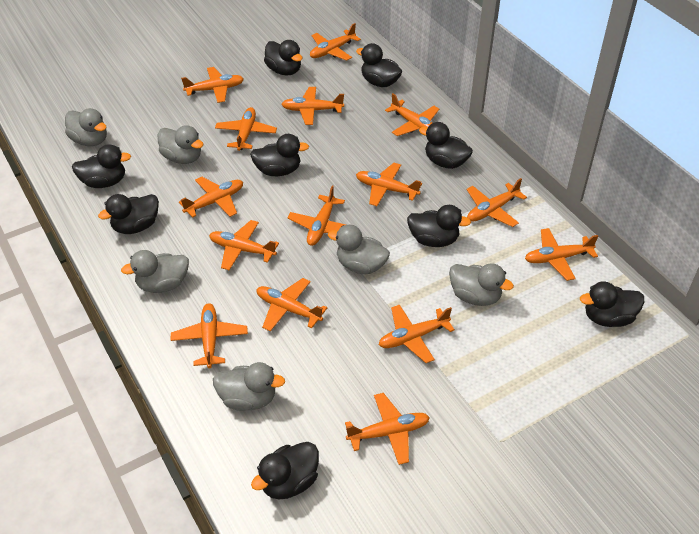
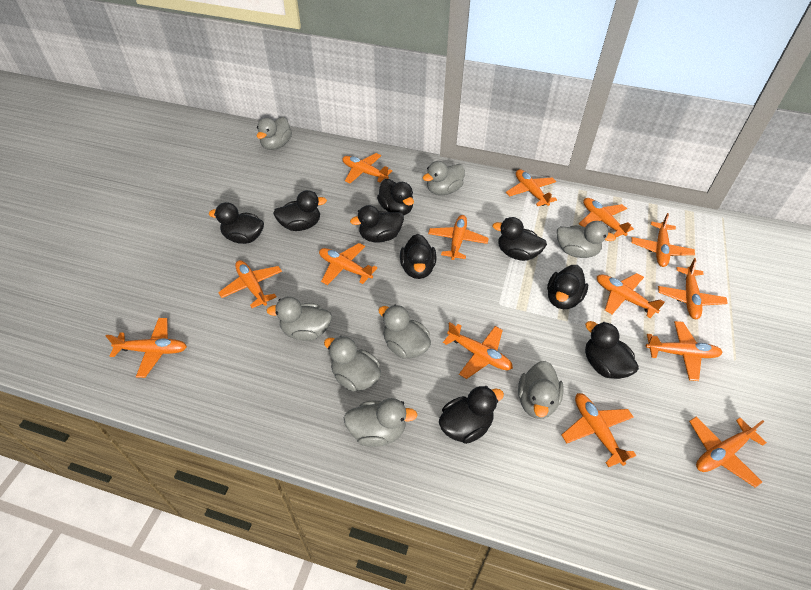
grey duck: 6 -> 8
orange plane: 15 -> 14

